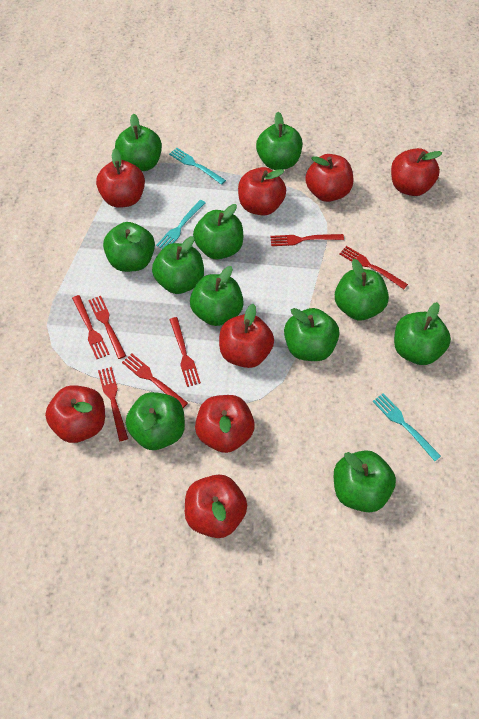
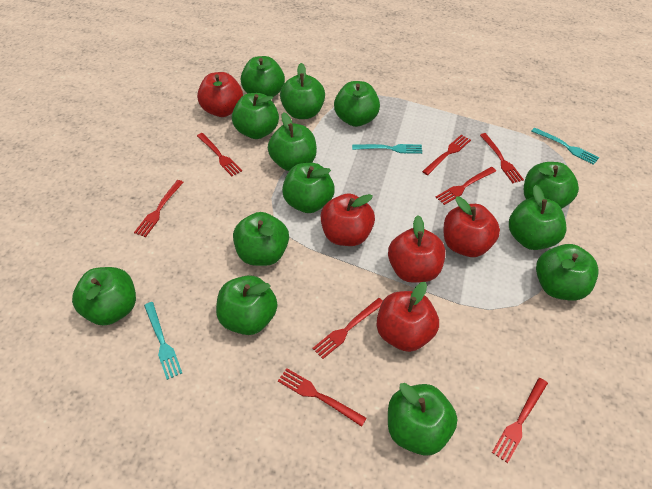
green apple: 11 -> 13
red apple: 8 -> 5
red fork: 7 -> 8

